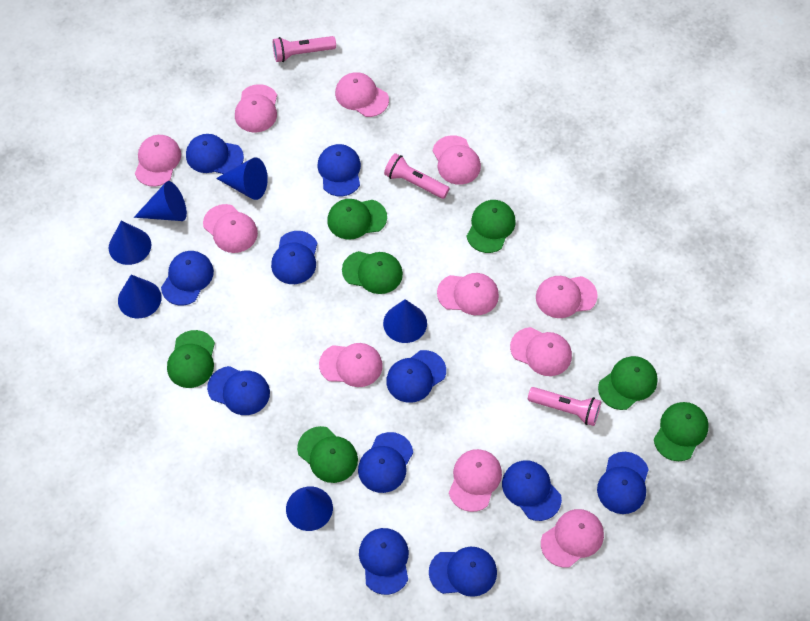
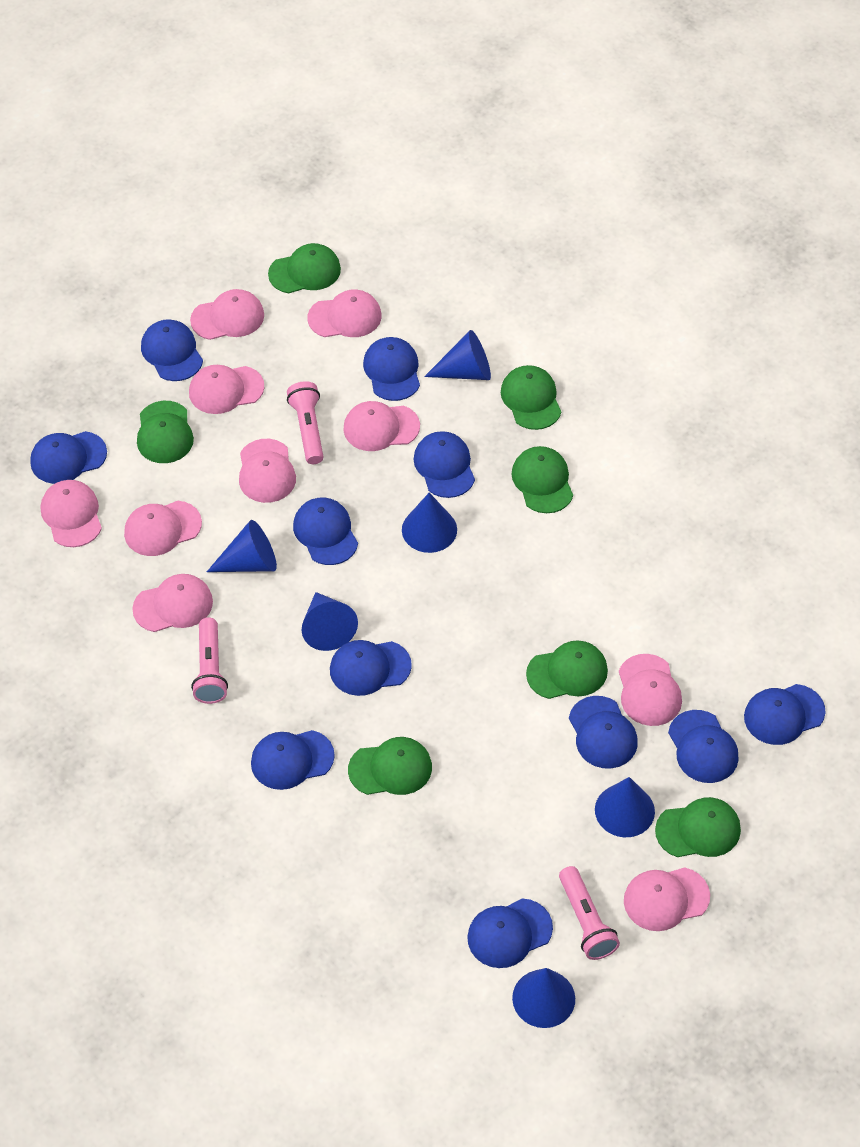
pink cap: 11 -> 10

